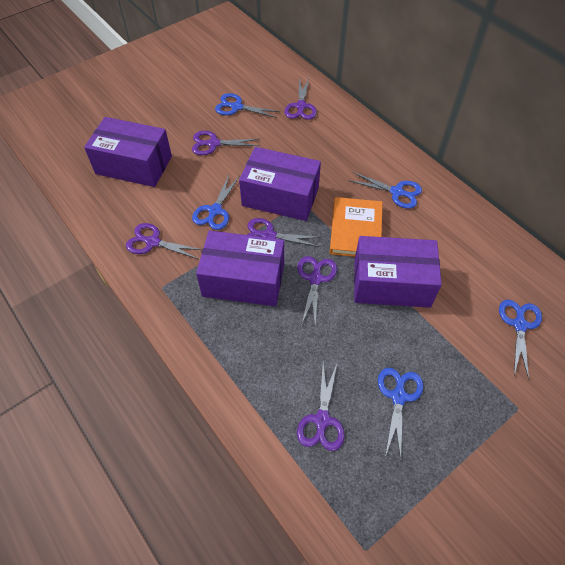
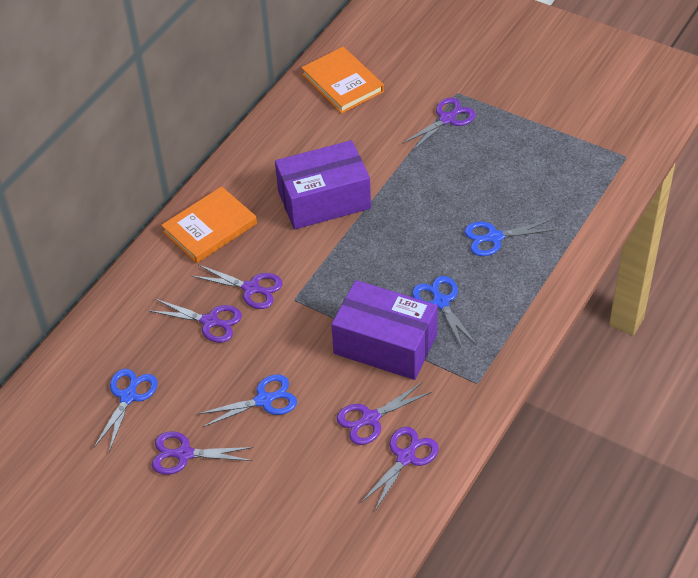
blue scissors: 5 -> 4
orange book: 1 -> 2
purple box: 4 -> 2

